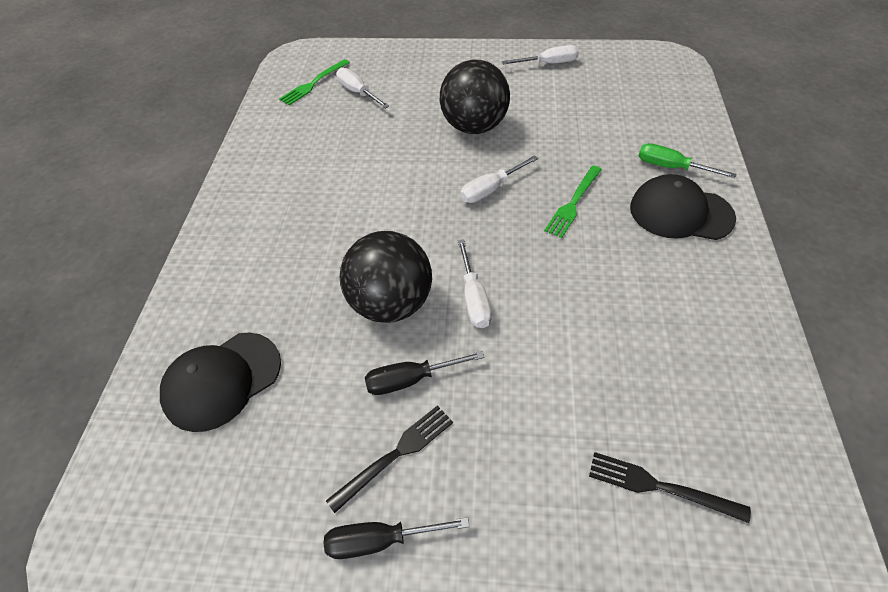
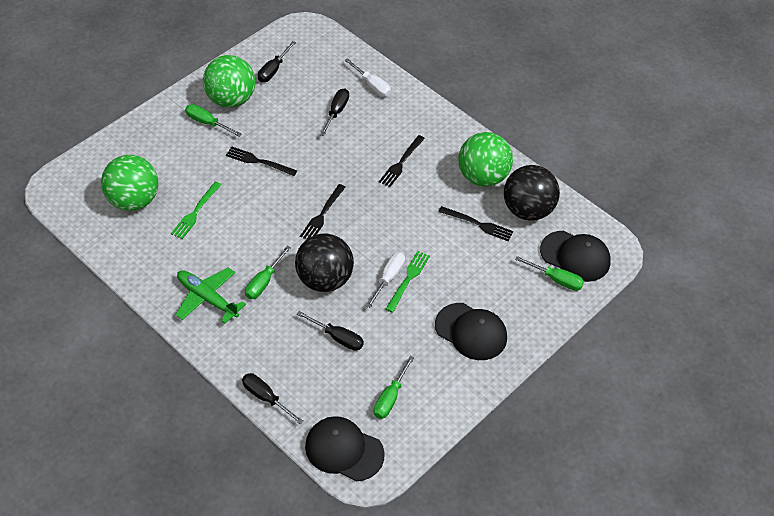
black cap: 2 -> 3
black fork: 2 -> 4
black screwdriver: 2 -> 4
green ball: 0 -> 3
green plane: 0 -> 1
green screwdriver: 1 -> 4
white screwdriver: 4 -> 2

